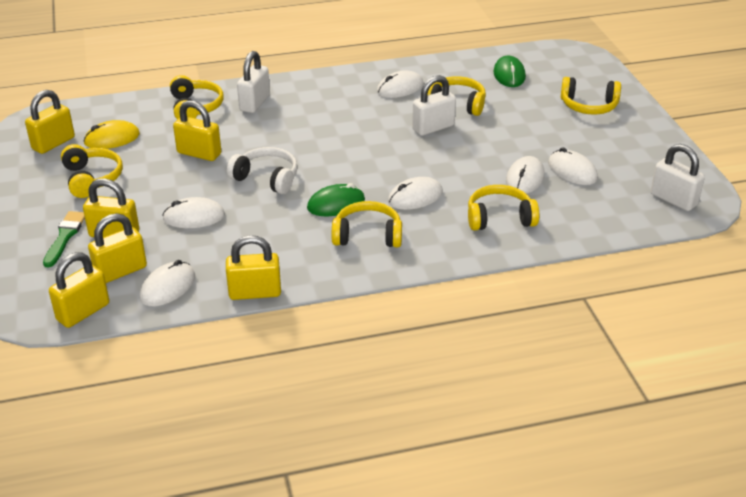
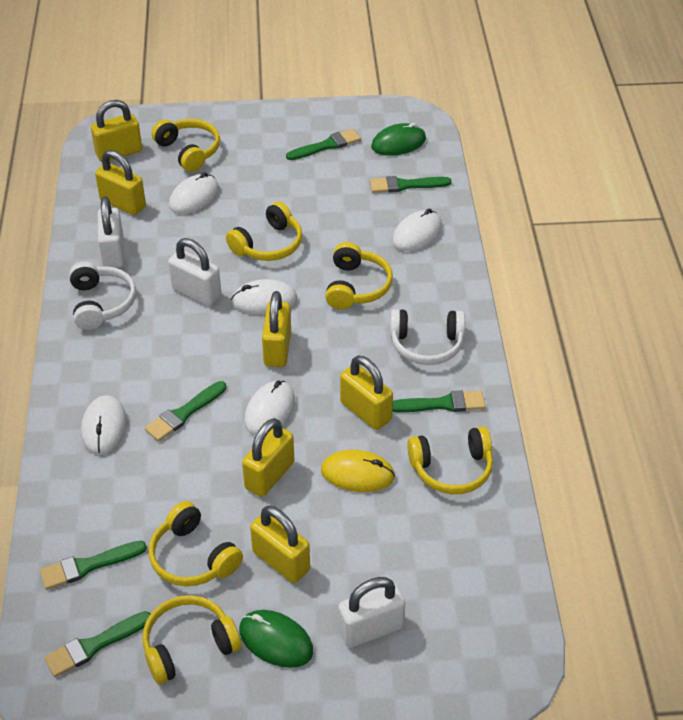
green brush: 1 -> 6
white headphones: 1 -> 2
white mouse: 6 -> 5

